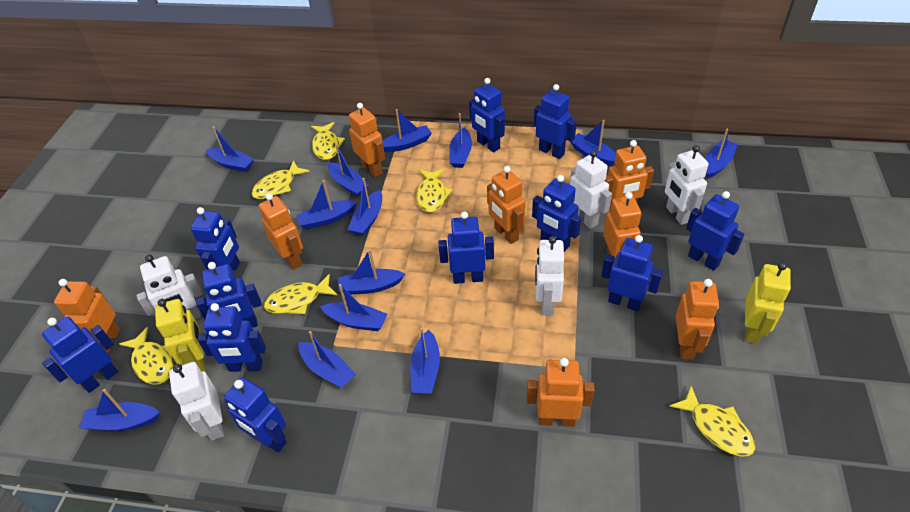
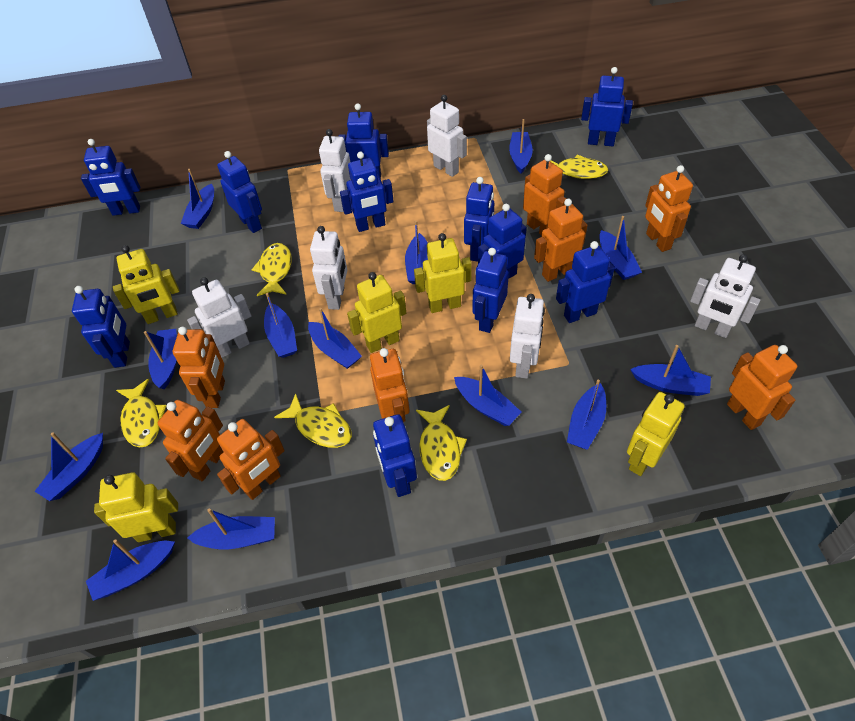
white robot: 5 -> 6
yellow fish: 6 -> 5
yellow robot: 2 -> 5

